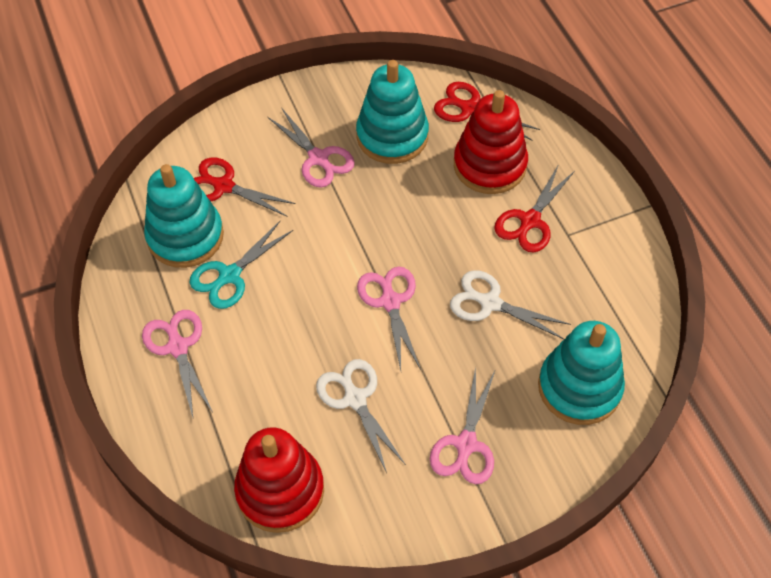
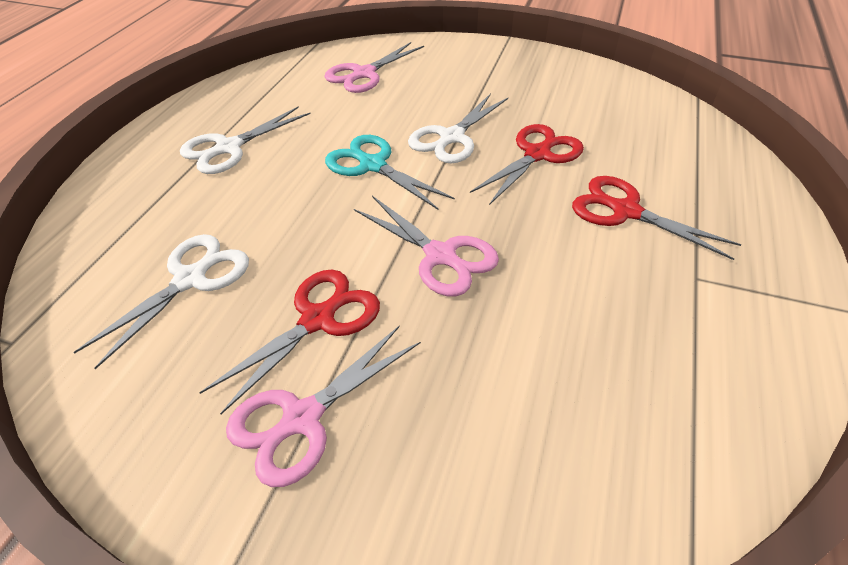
pink scissors: 4 -> 3
red stacking toy: 2 -> 0
turquoise stacking toy: 3 -> 0
white scissors: 2 -> 3

